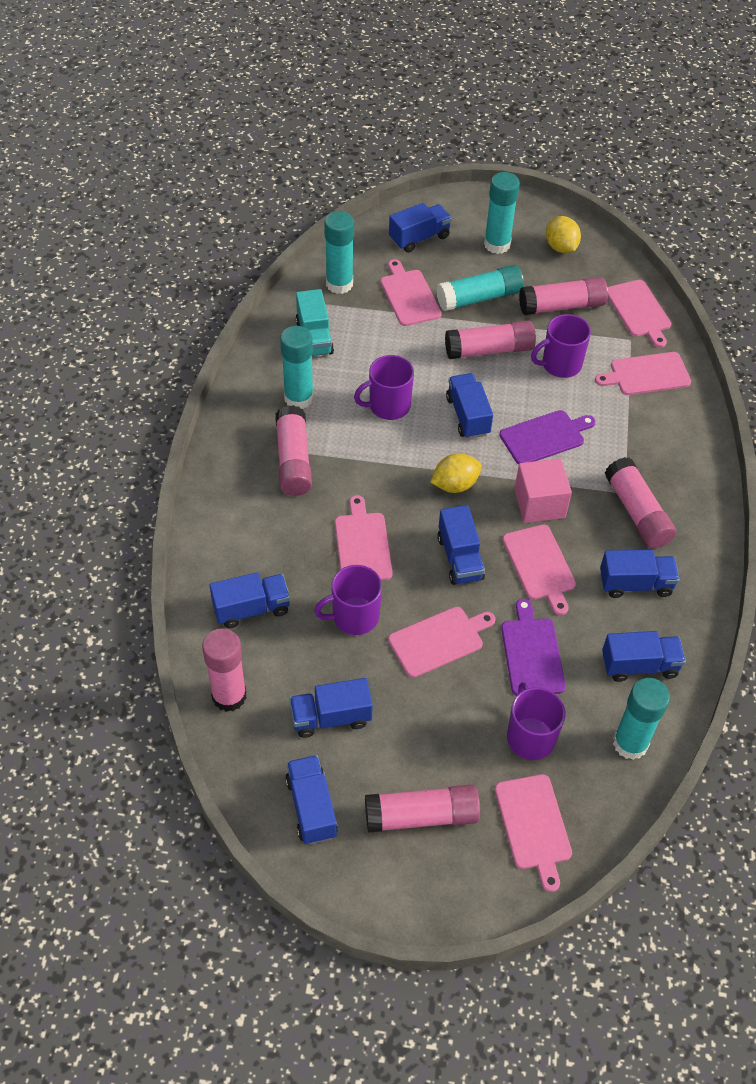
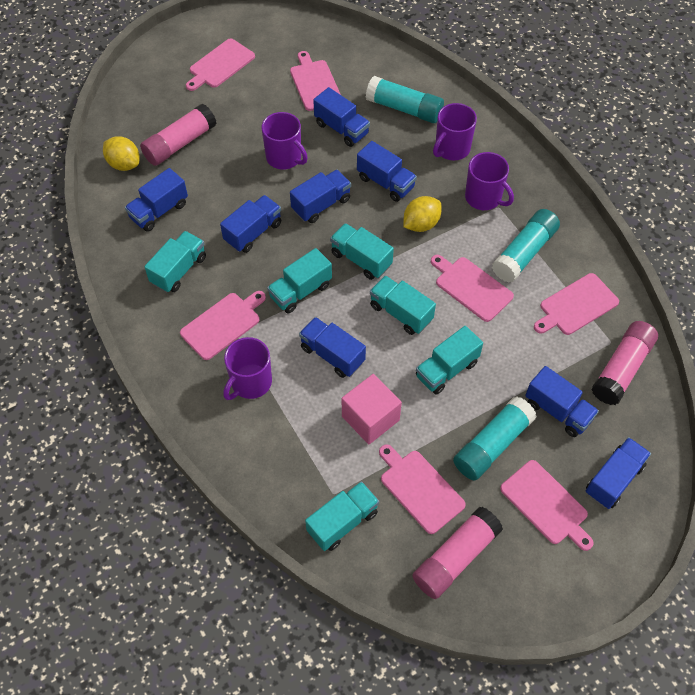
pink glue stick: 6 -> 3
purple cutting board: 2 -> 0
turquoise glue stick: 5 -> 3
turquoise truck: 1 -> 6

